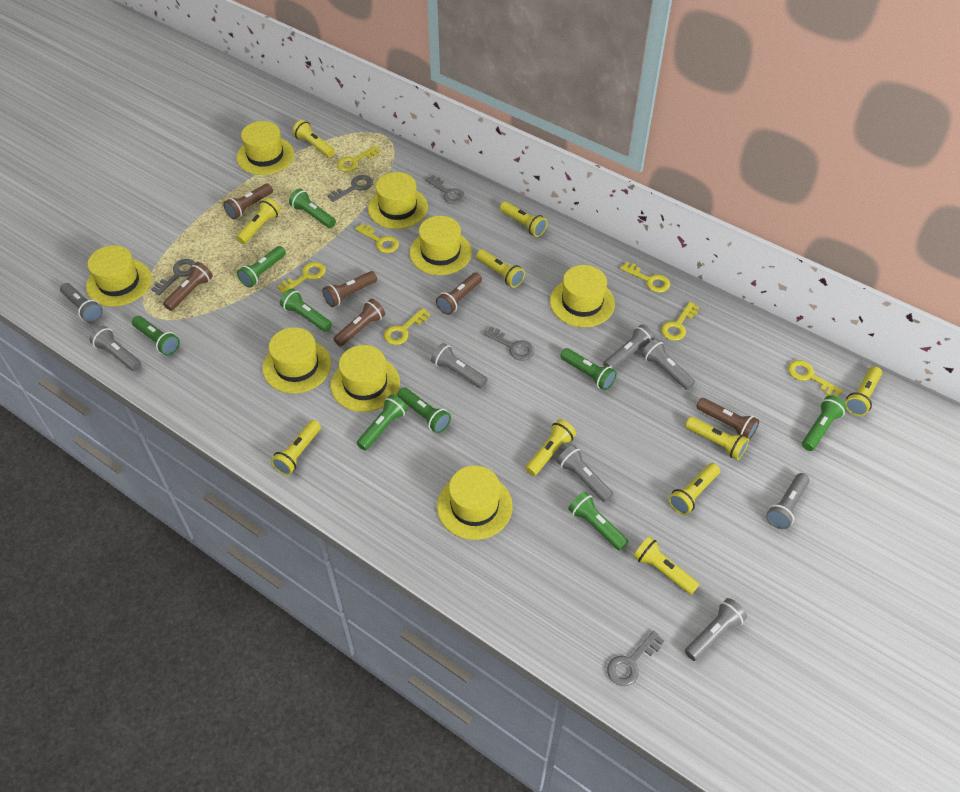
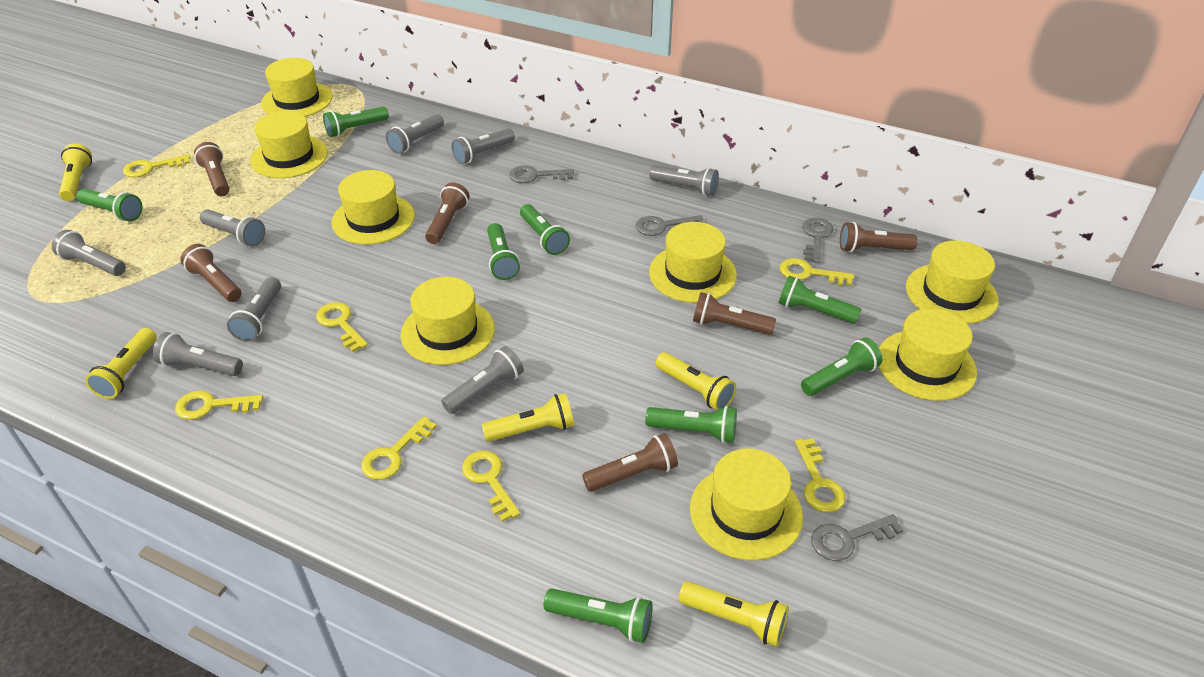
green flashlight: 9 -> 8
grey key: 5 -> 4
yellow flashlight: 10 -> 5

